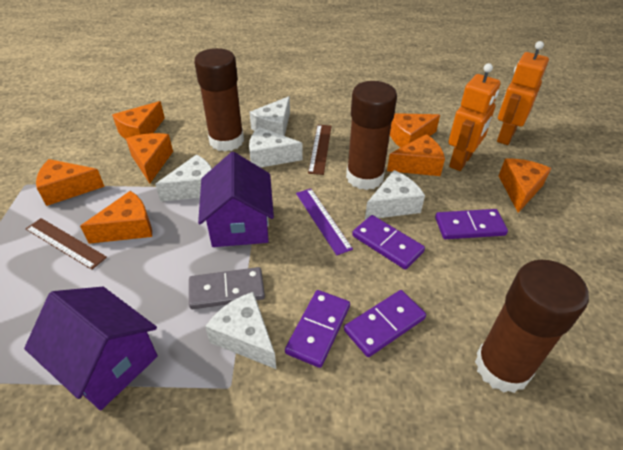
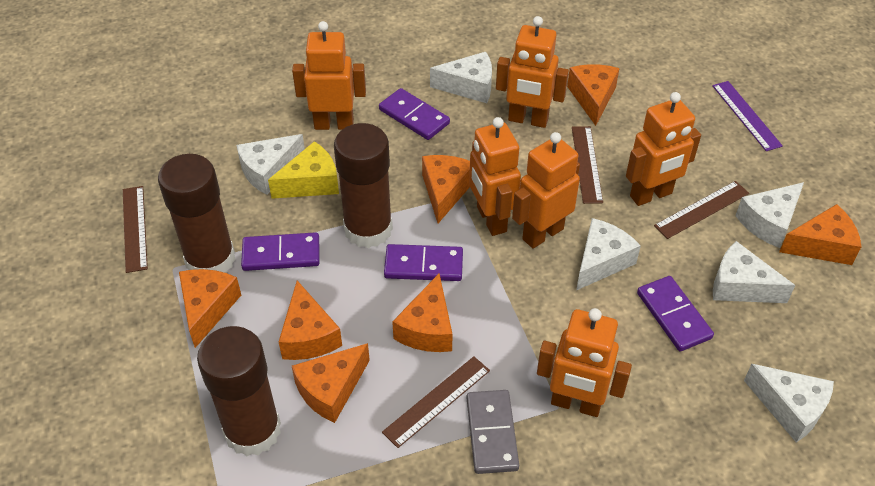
brown ruler: 2 -> 4
orange robot: 2 -> 6
purple house: 2 -> 0
white cheese: 5 -> 6
yellow cheese: 0 -> 1

